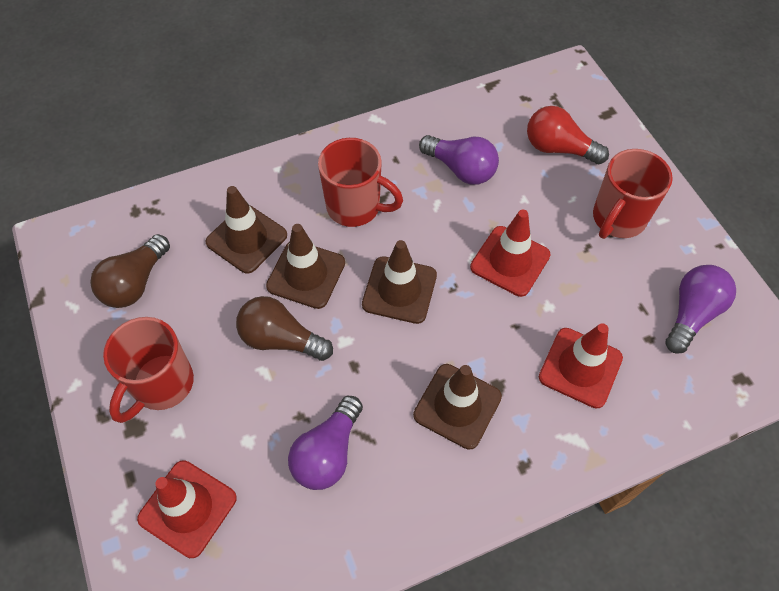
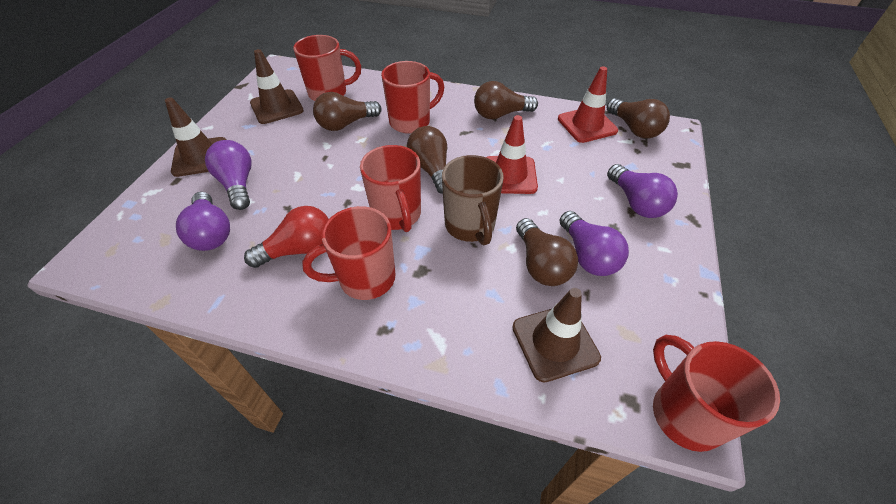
brown light bulb: 2 -> 5
brown mug: 0 -> 1
brown traffic cone: 4 -> 3
purple light bulb: 3 -> 4
red mug: 3 -> 5
red traffic cone: 3 -> 2

